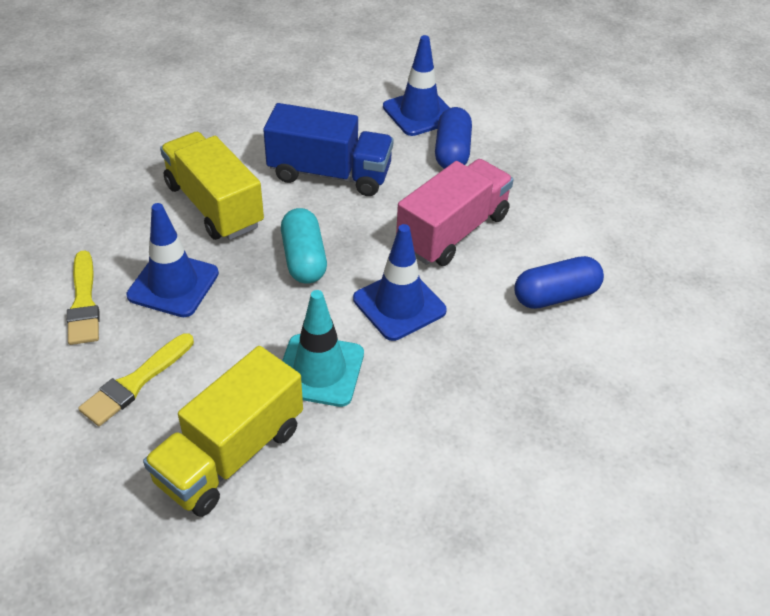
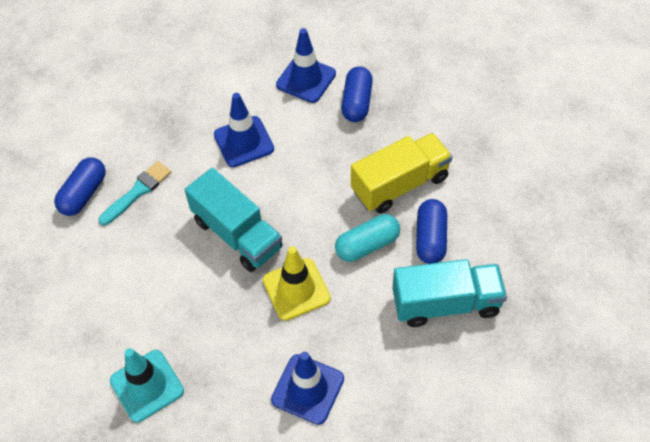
blue capsule: 2 -> 3
blue truck: 1 -> 0
pink truck: 1 -> 0
turquoise brush: 0 -> 1
turquoise truck: 0 -> 2
yellow brush: 2 -> 0
yellow traffic cone: 0 -> 1
yellow truck: 2 -> 1

